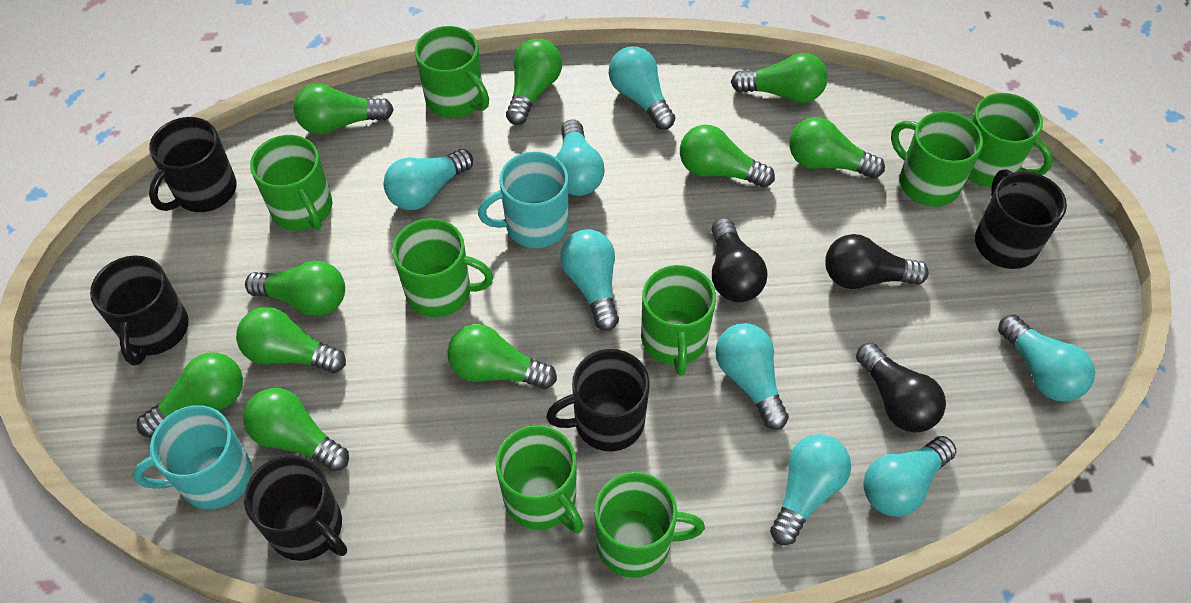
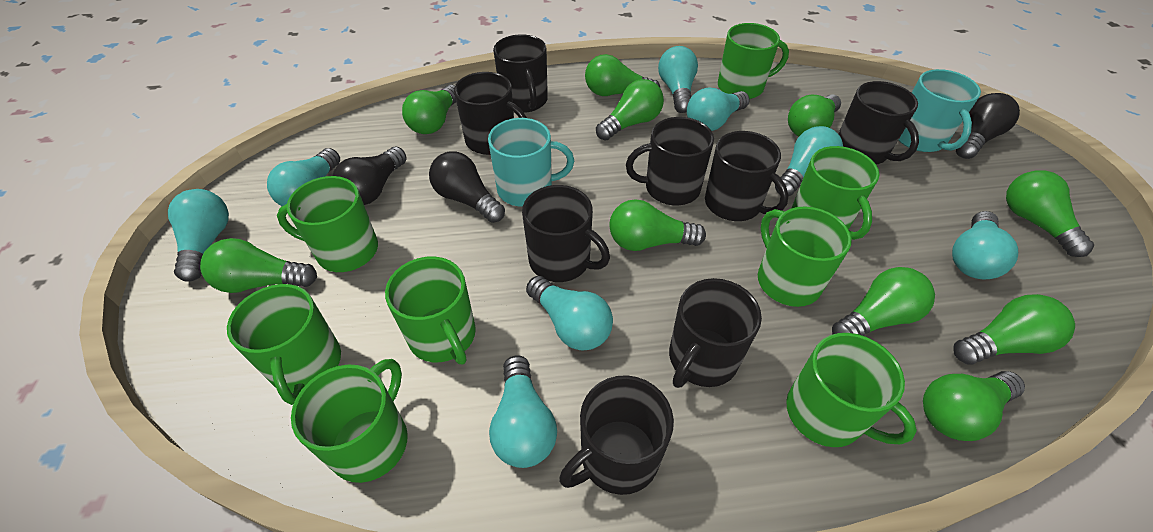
black mug: 5 -> 8

